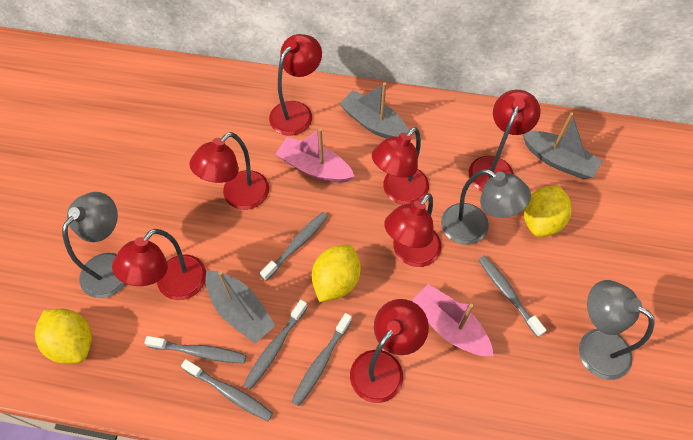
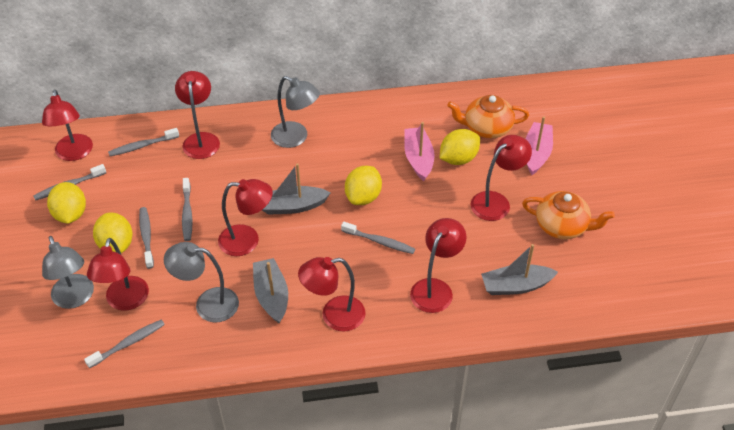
orange teapot: 0 -> 2
yellow lemon: 3 -> 4

